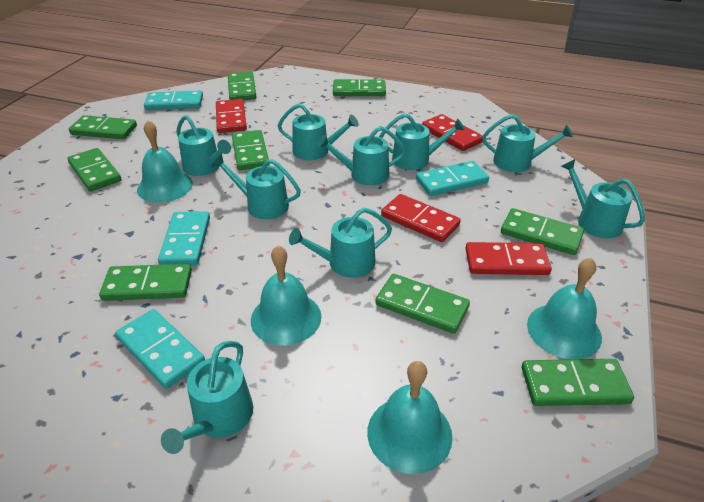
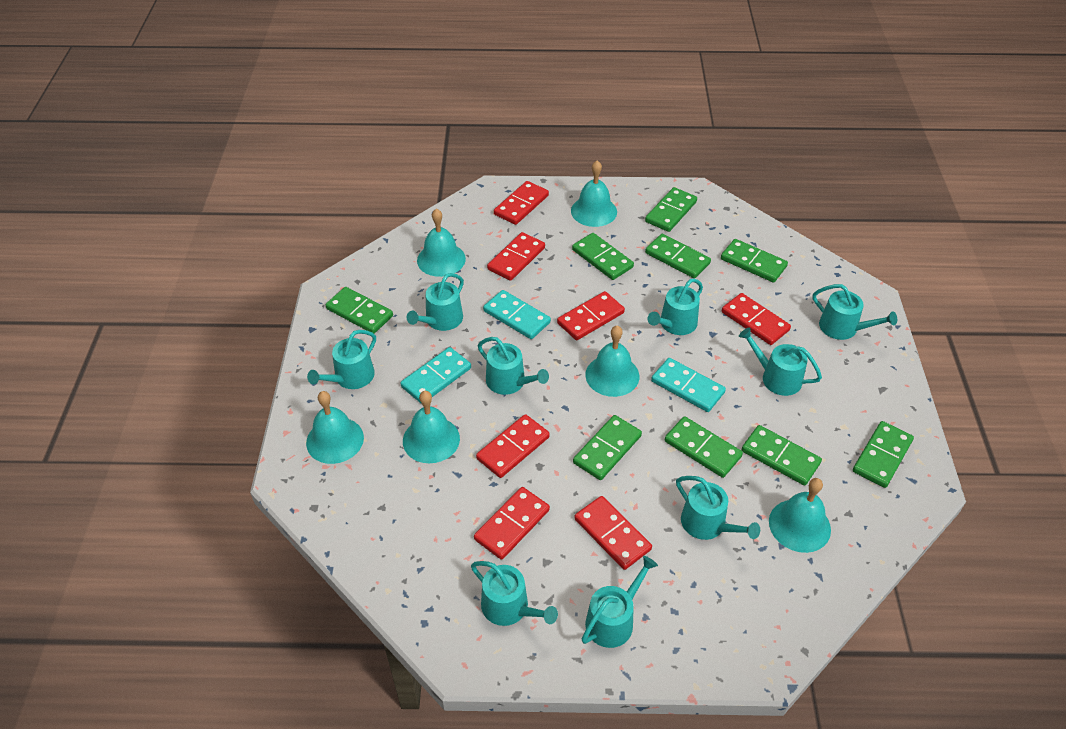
red domino: 4 -> 7
turquoise bell: 4 -> 6
turquoise domino: 4 -> 3

